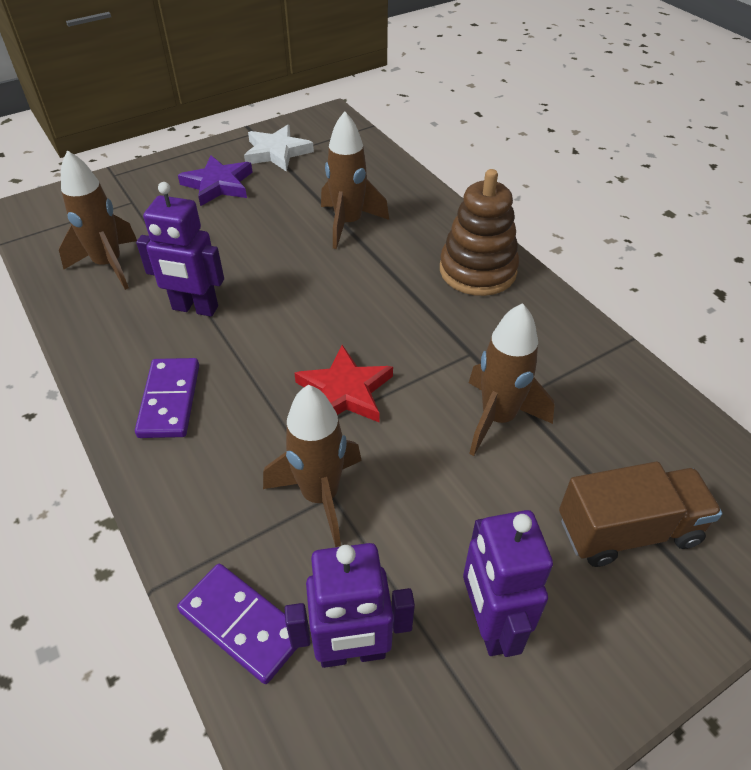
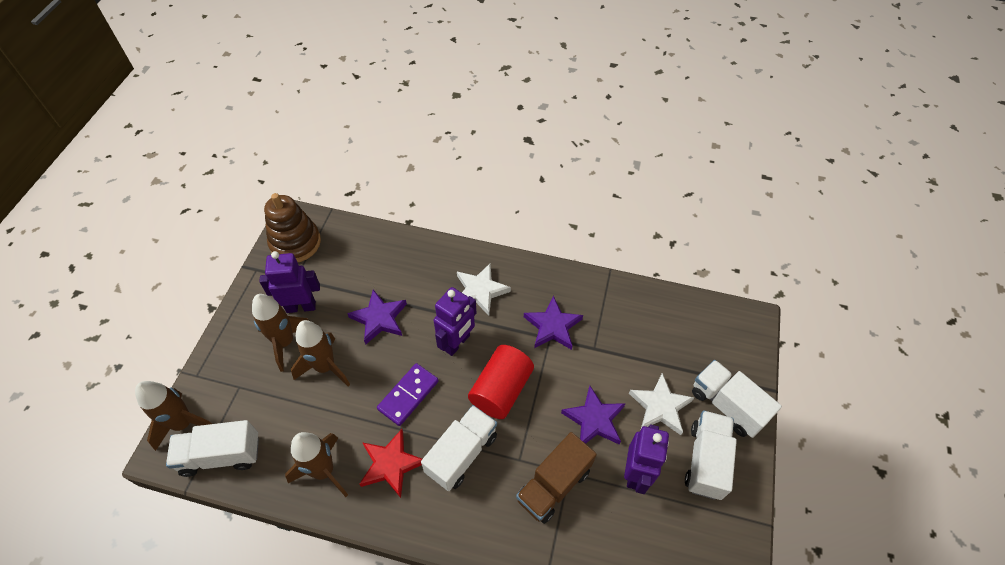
purple domino: 2 -> 1
purple star: 1 -> 3
red cylinder: 0 -> 1
white star: 1 -> 2
white truck: 0 -> 4

